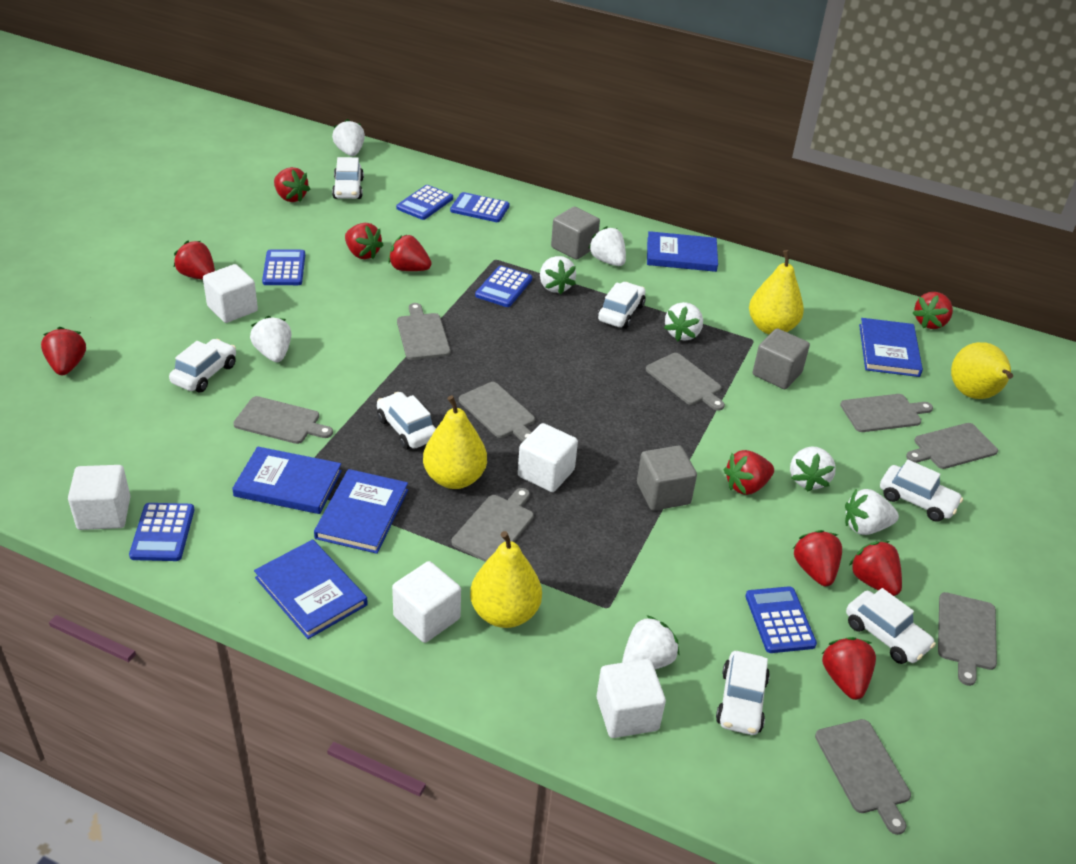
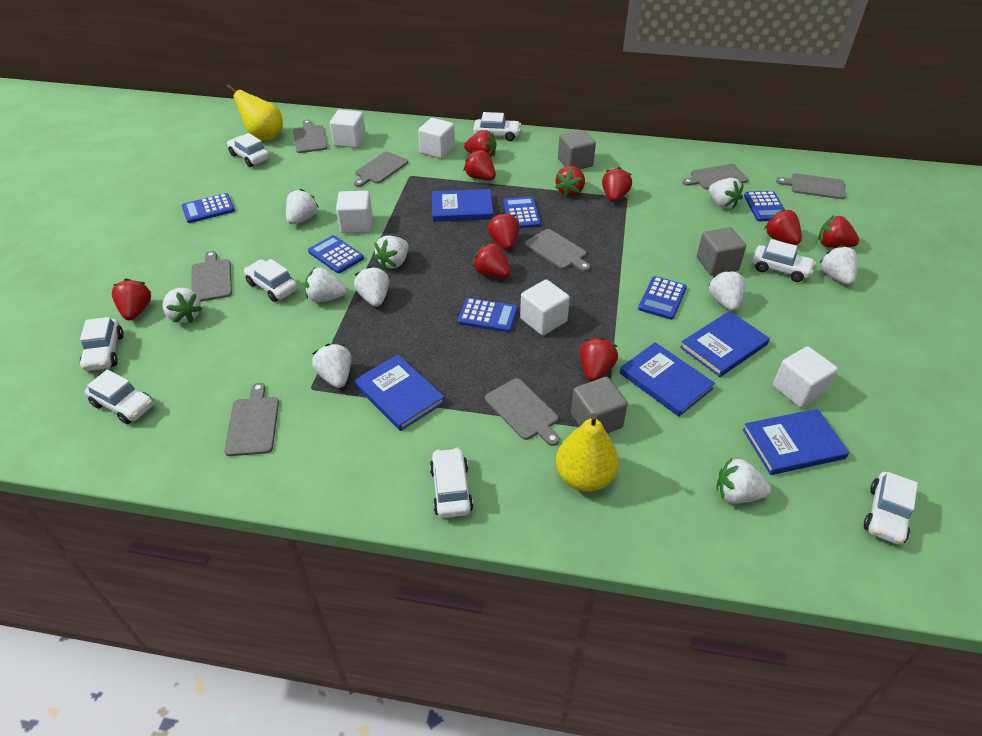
grey cutting board: 9 -> 8
white car: 7 -> 8
white strawberry: 8 -> 10
yellow pear: 4 -> 2

